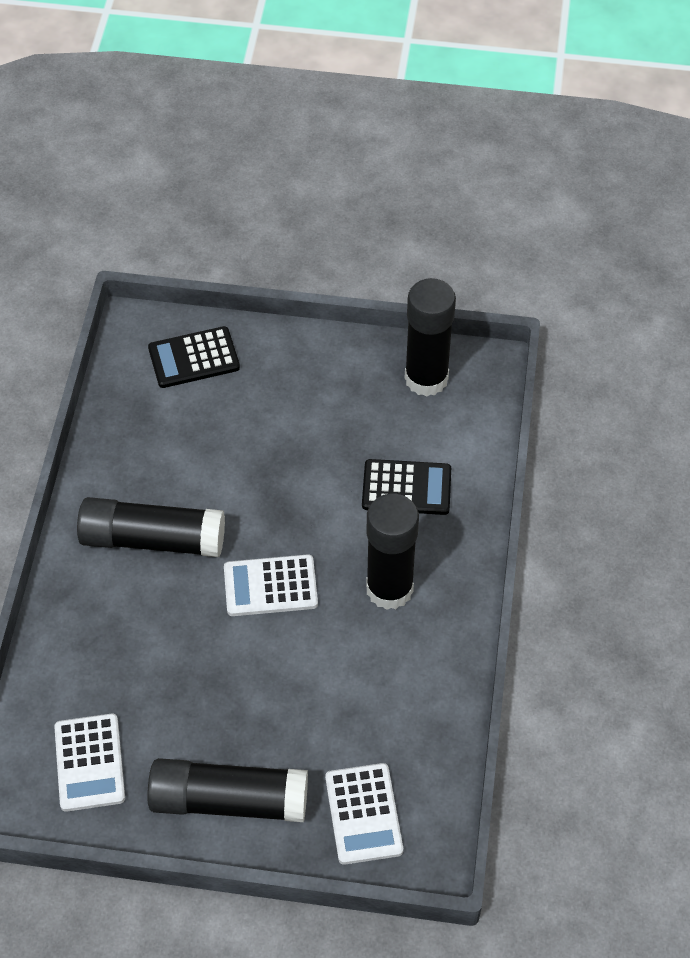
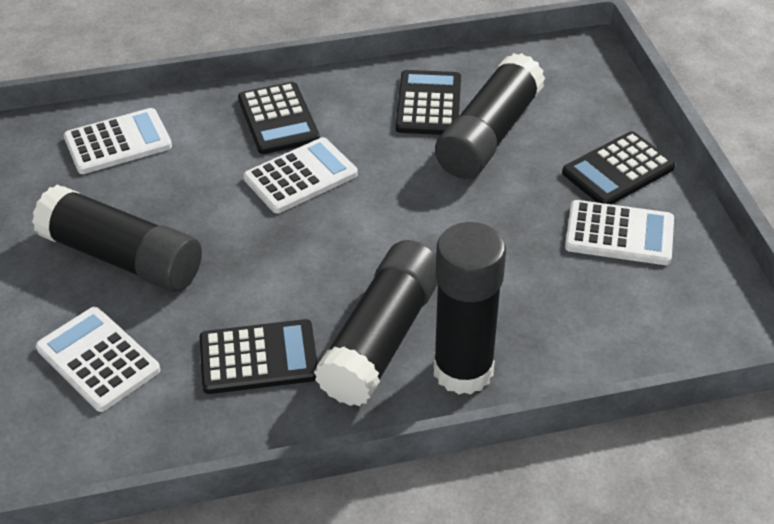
black calculator: 2 -> 4
white calculator: 3 -> 4

